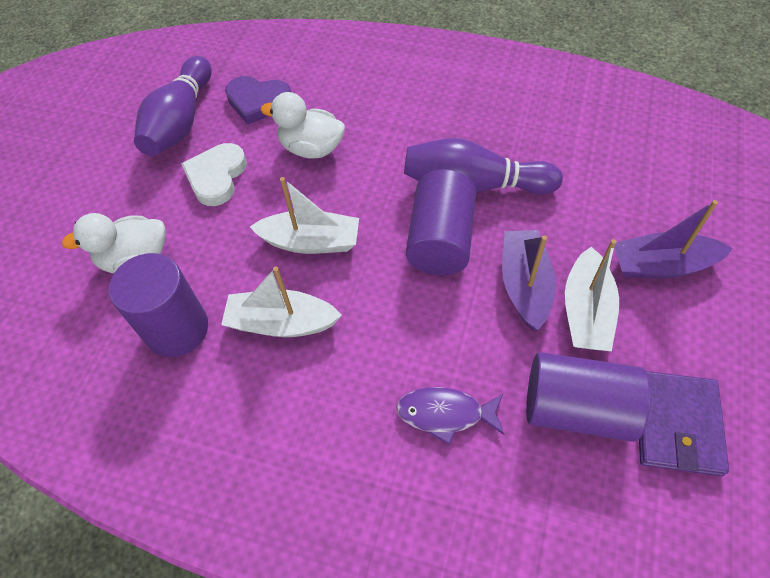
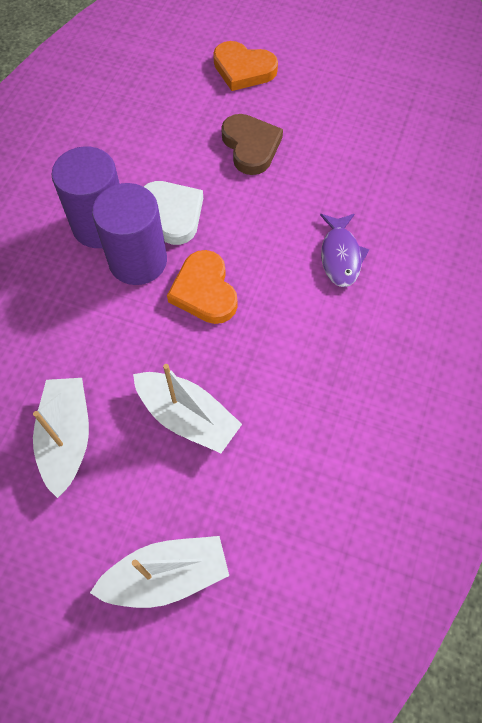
brown heart: 0 -> 1
orange heart: 0 -> 2
purple boat: 2 -> 0
purple bowling pin: 2 -> 0
purple cylinder: 3 -> 2
purple heart: 1 -> 0
purple wallet: 1 -> 0
white duck: 2 -> 0

